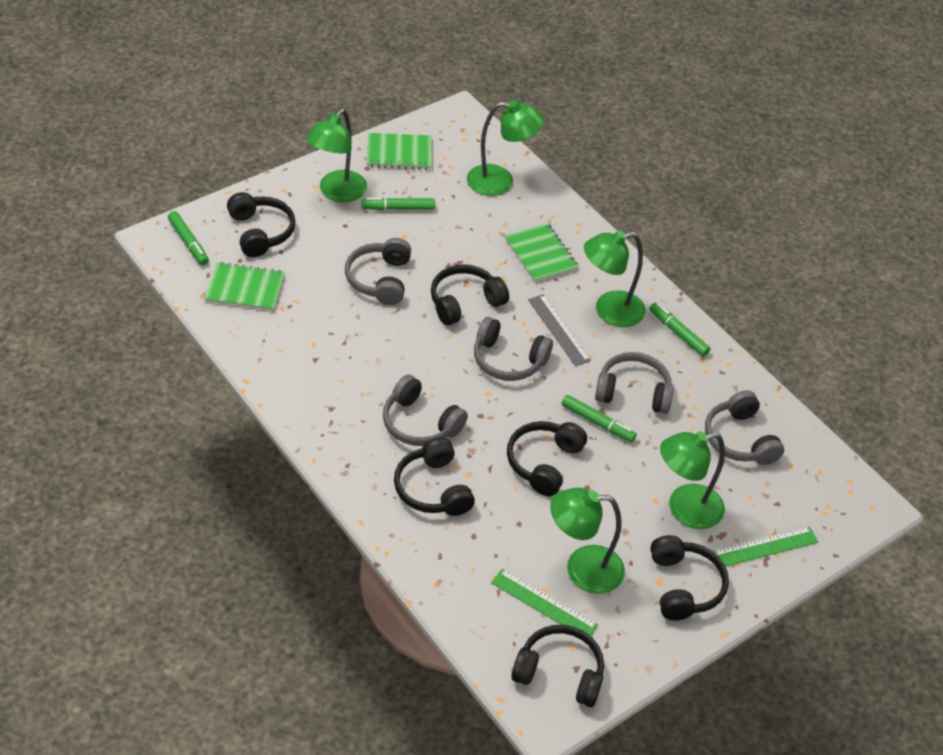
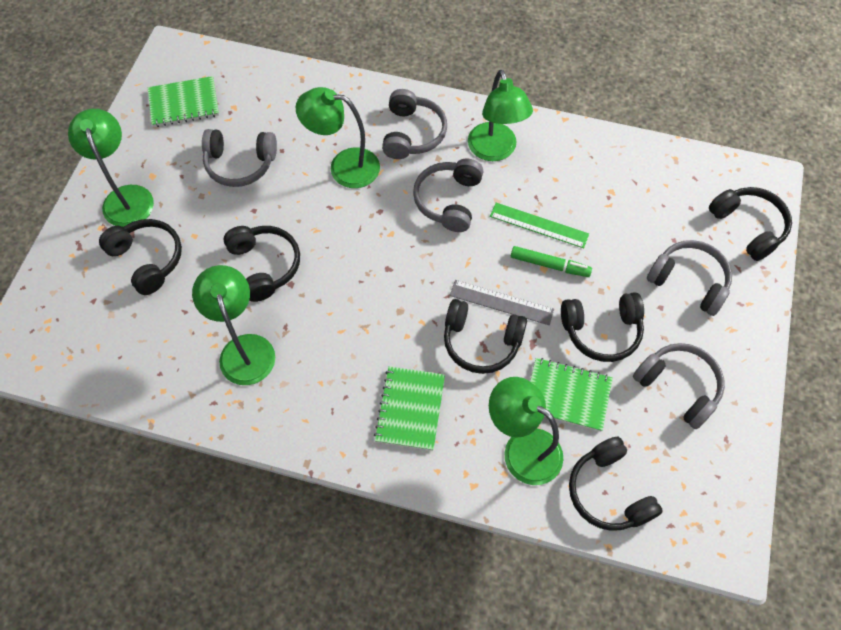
green marker: 4 -> 1
green ruler: 2 -> 1

